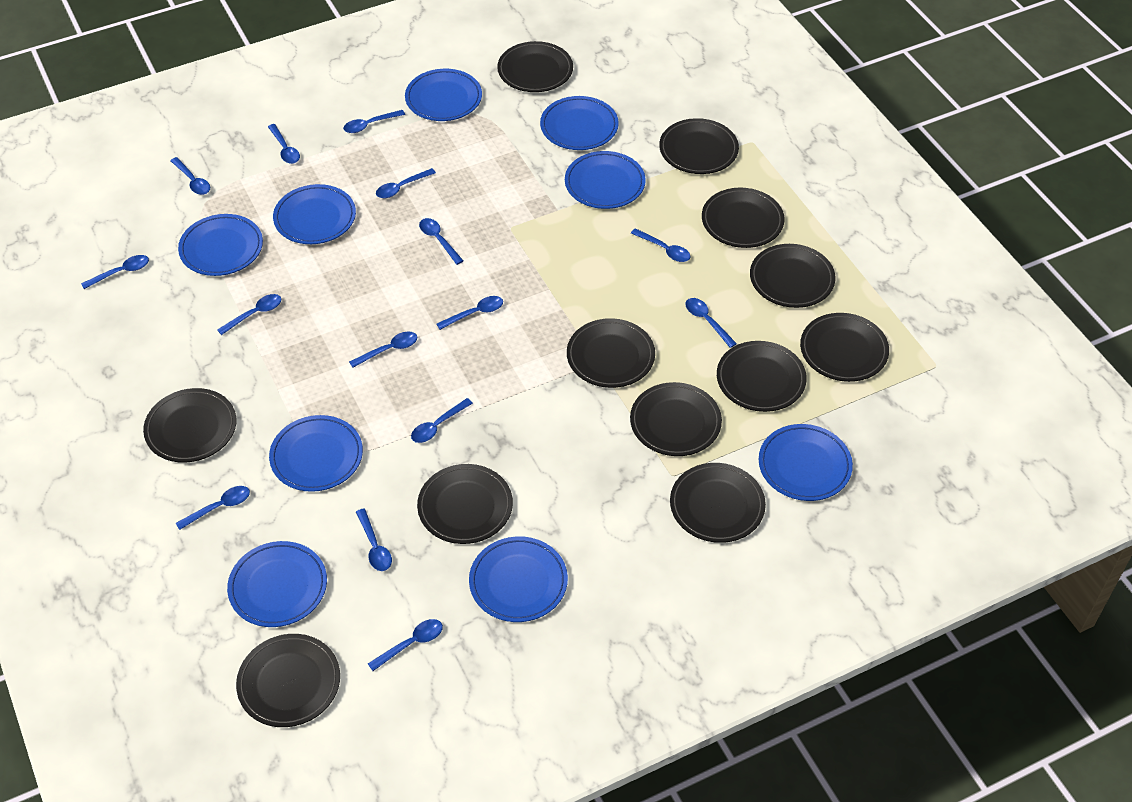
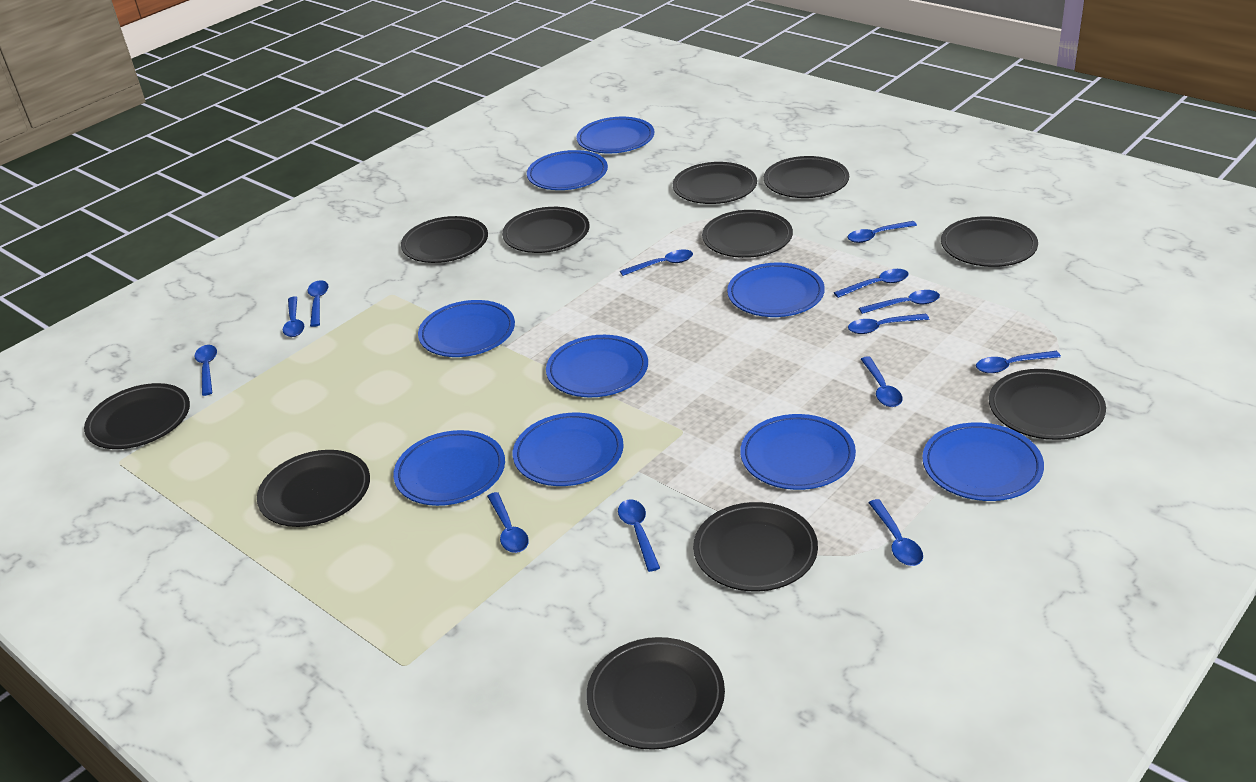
black plate: 12 -> 11
blue spoon: 15 -> 13

